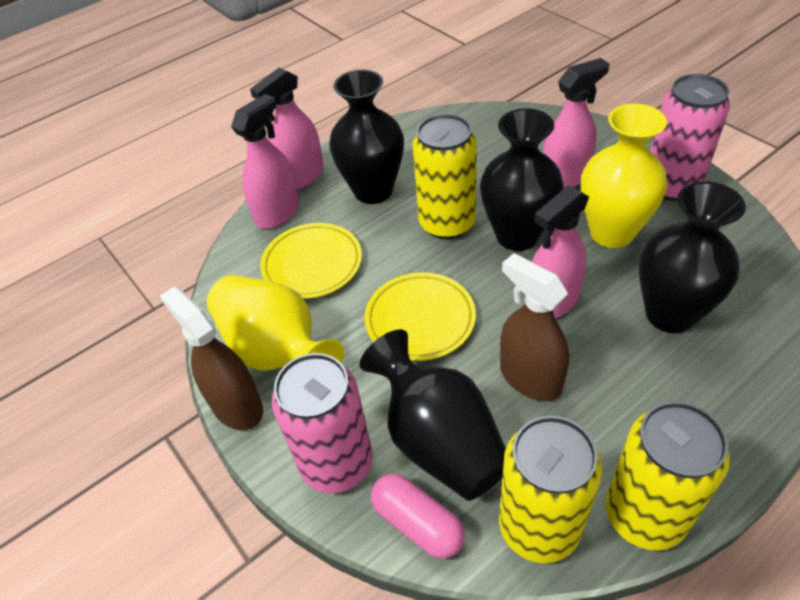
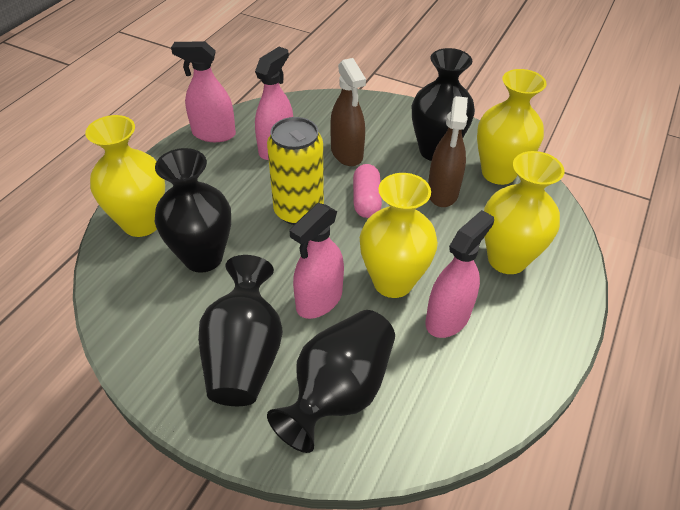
pink can: 2 -> 0
yellow can: 3 -> 1
yellow plate: 2 -> 0
yellow vase: 2 -> 4

